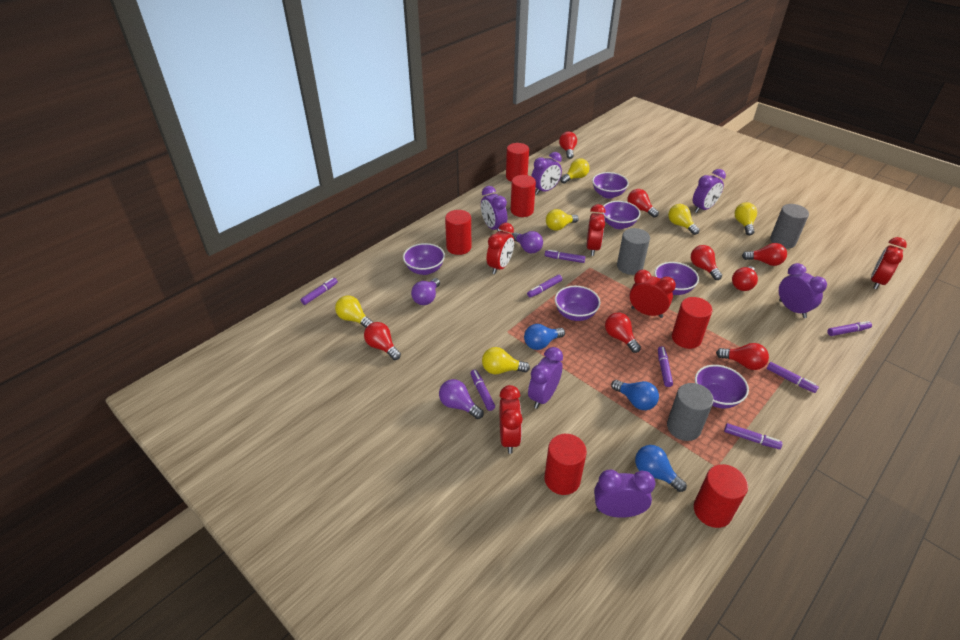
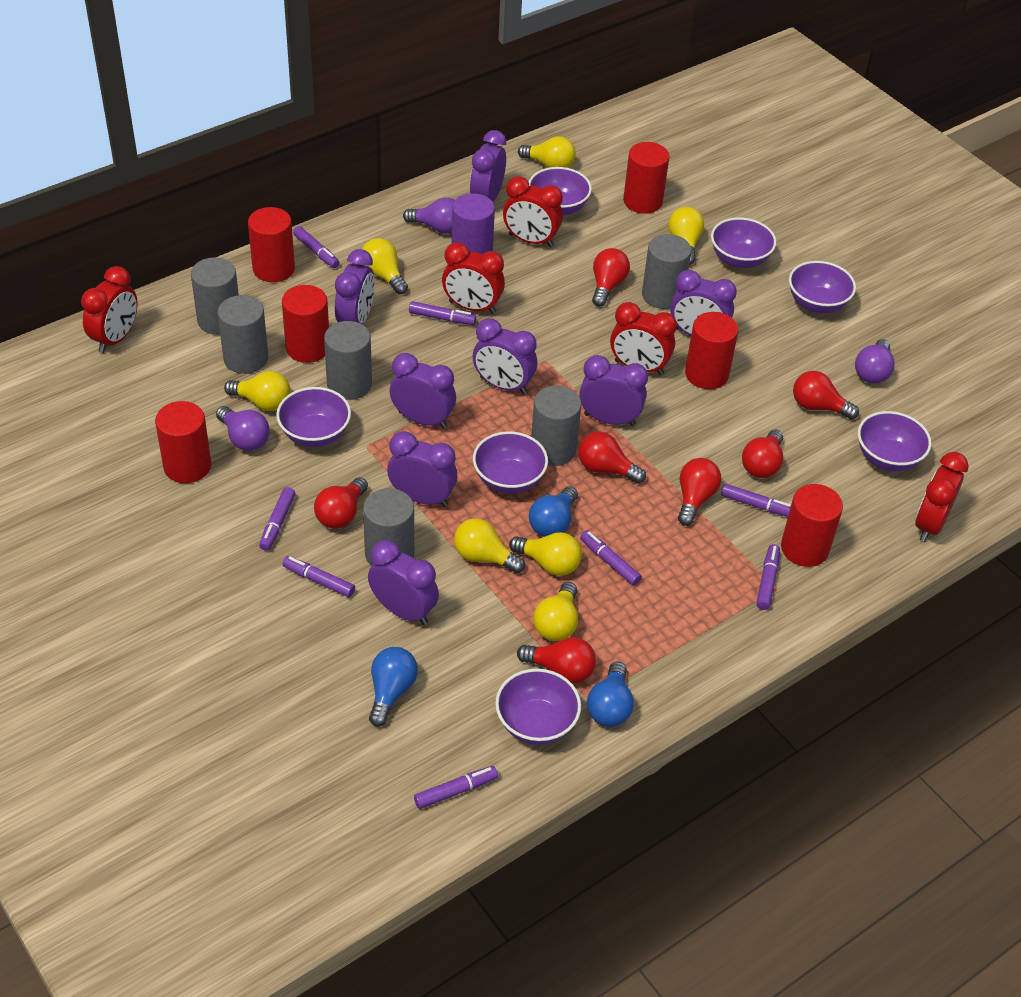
grey cylinder: 3 -> 6
purple bowl: 6 -> 7
purple clock: 6 -> 8
purple cylinder: 0 -> 1
red light bulb: 8 -> 7
yellow light bulb: 6 -> 7

